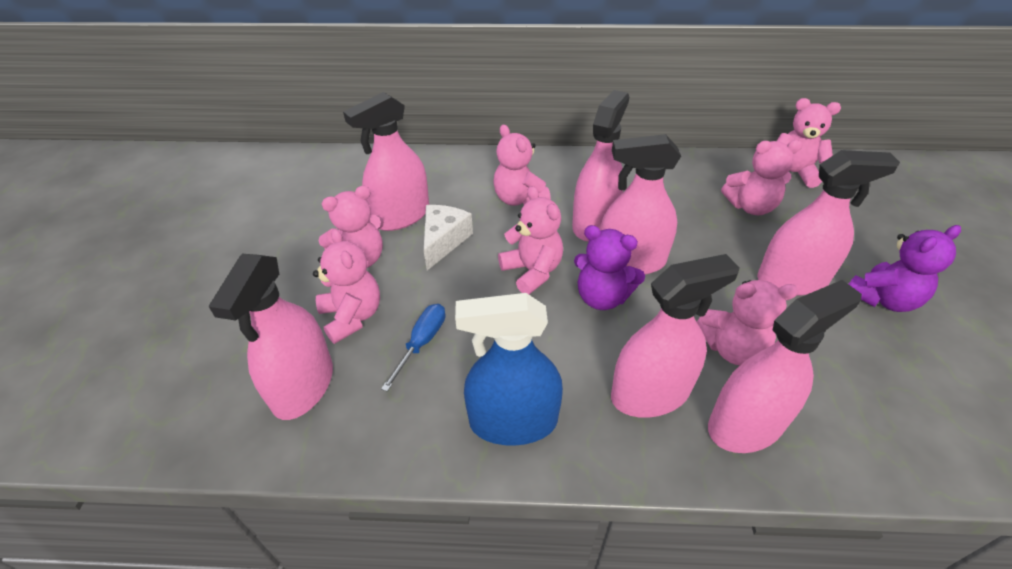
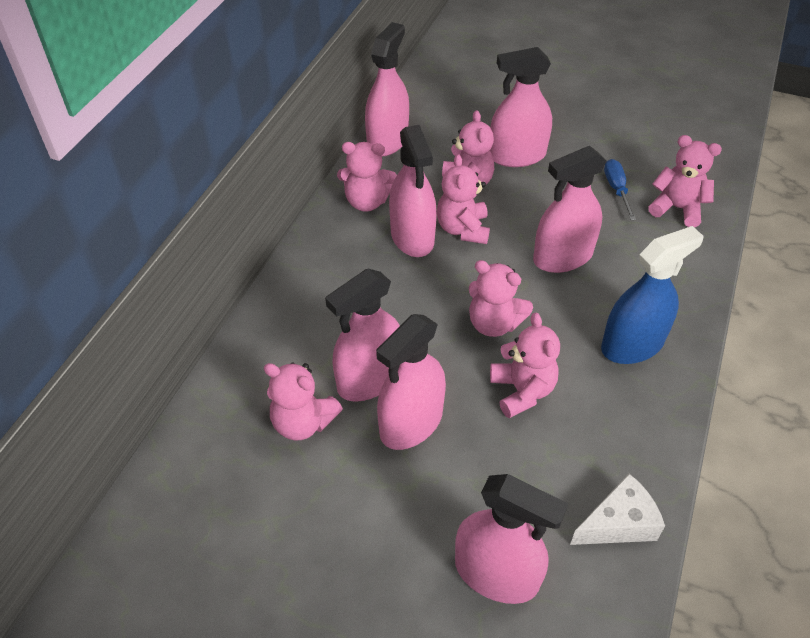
purple teddy bear: 2 -> 0

